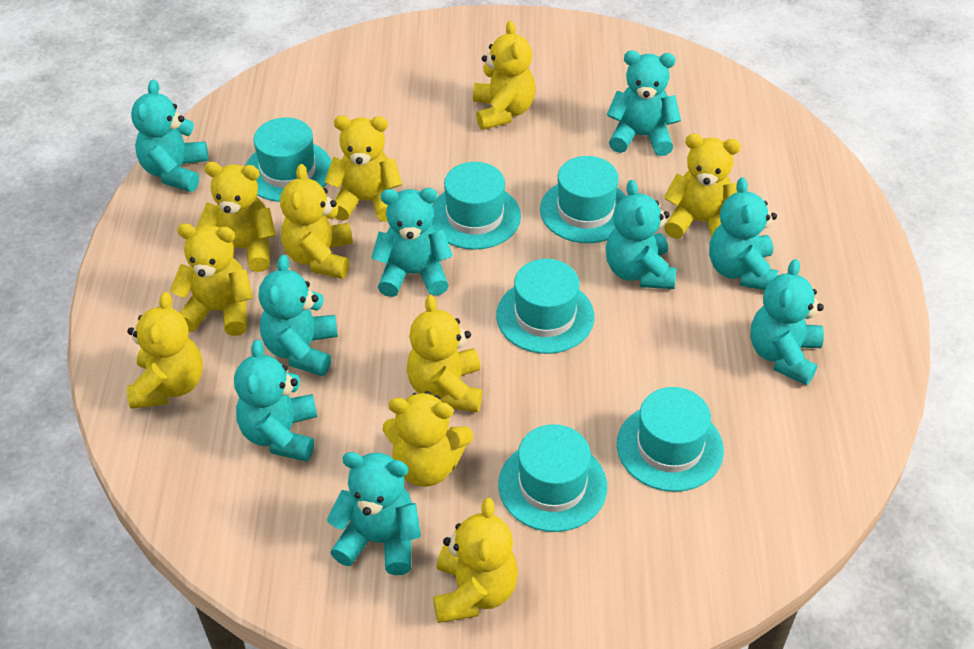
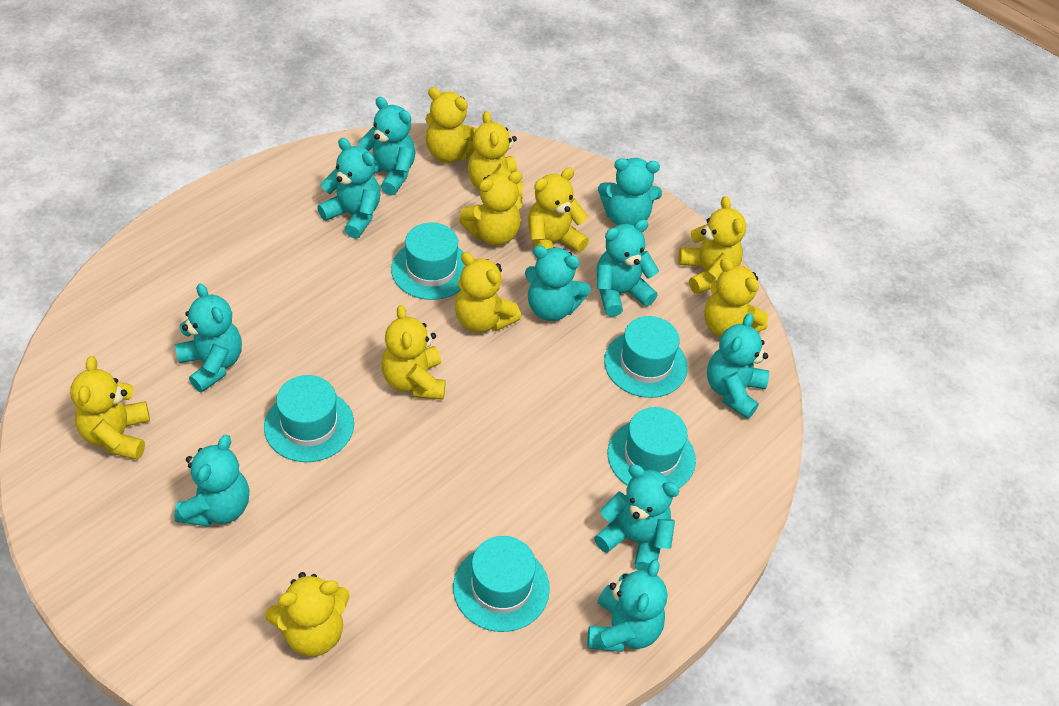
turquoise hat: 6 -> 5
turquoise teddy bear: 9 -> 10

